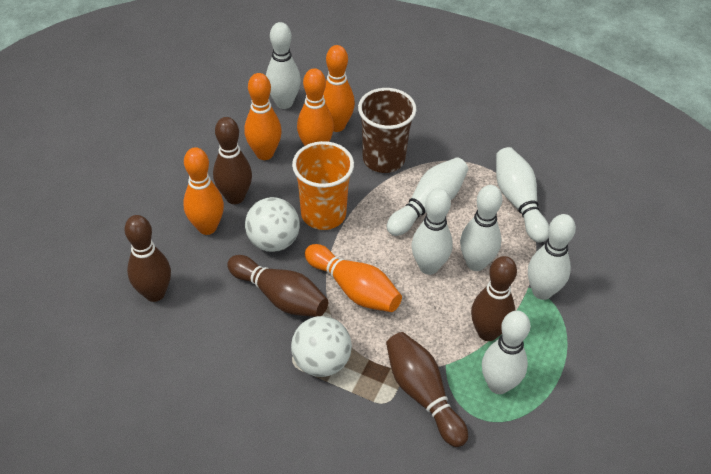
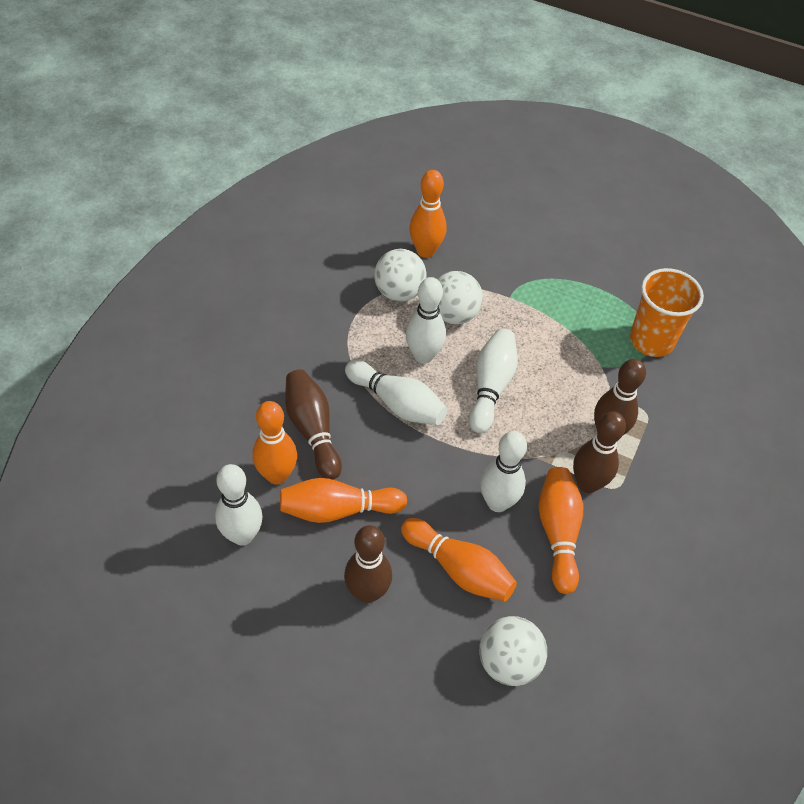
brown bowling pin: 5 -> 4
brown cup: 1 -> 0
white ball: 2 -> 3
white bowling pin: 7 -> 5

